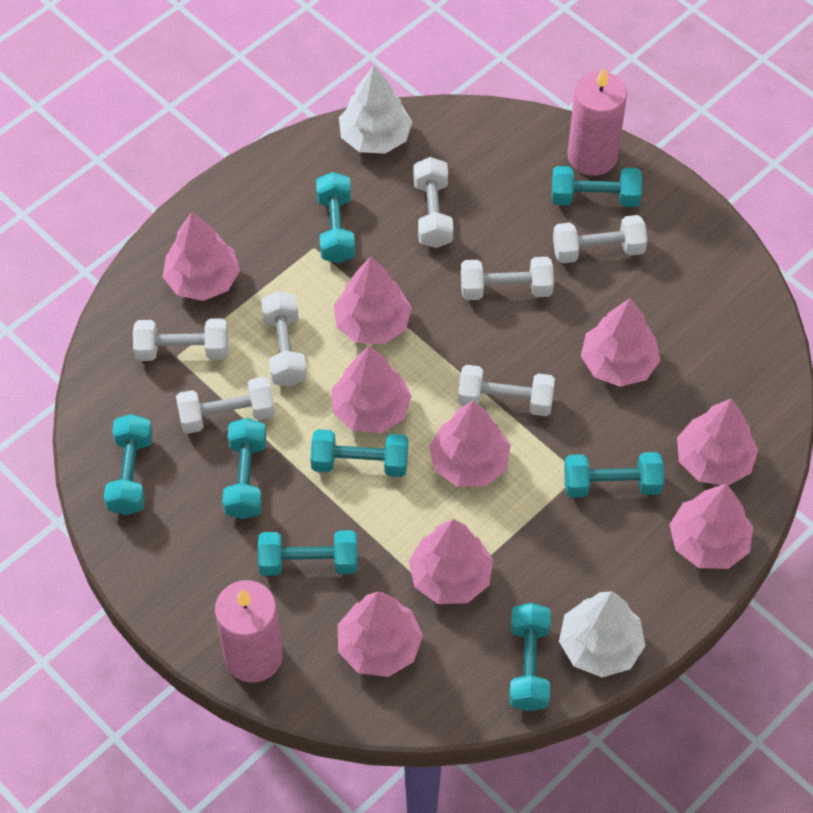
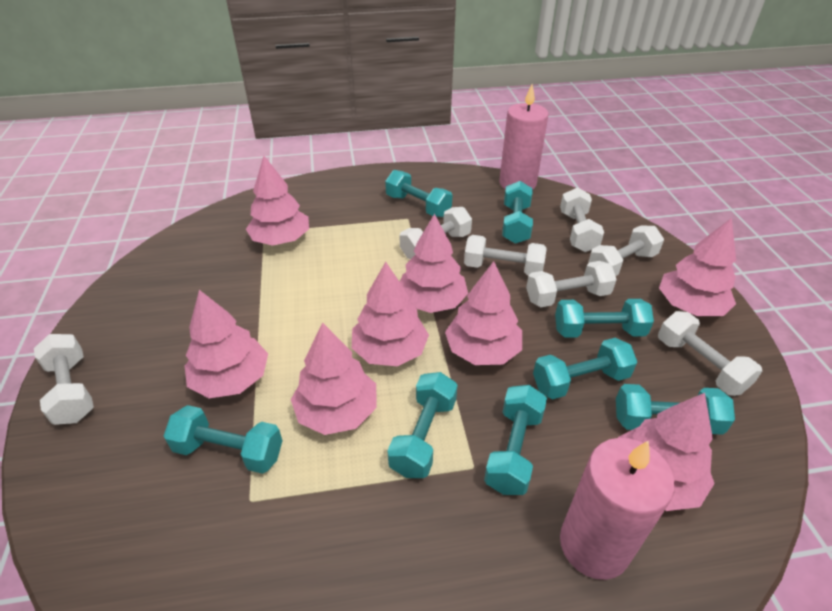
pink tree: 9 -> 8
white tree: 2 -> 0

